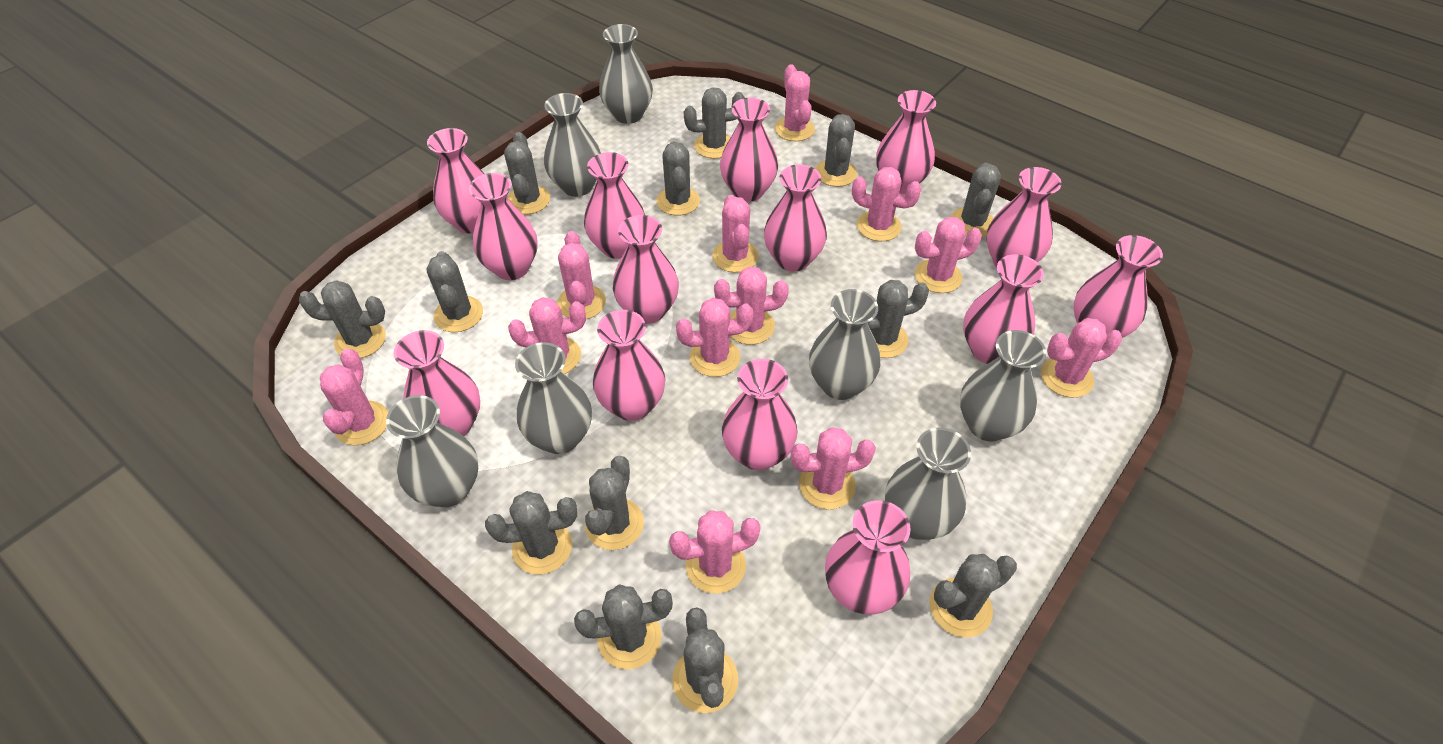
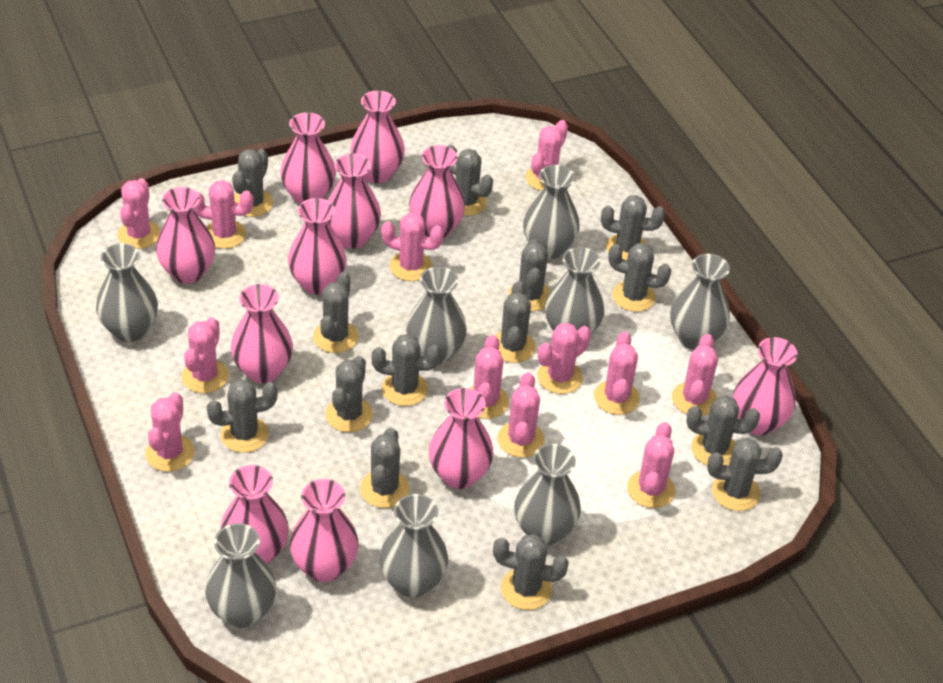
grey cactus: 13 -> 14
grey vase: 7 -> 8
pink vase: 14 -> 11

